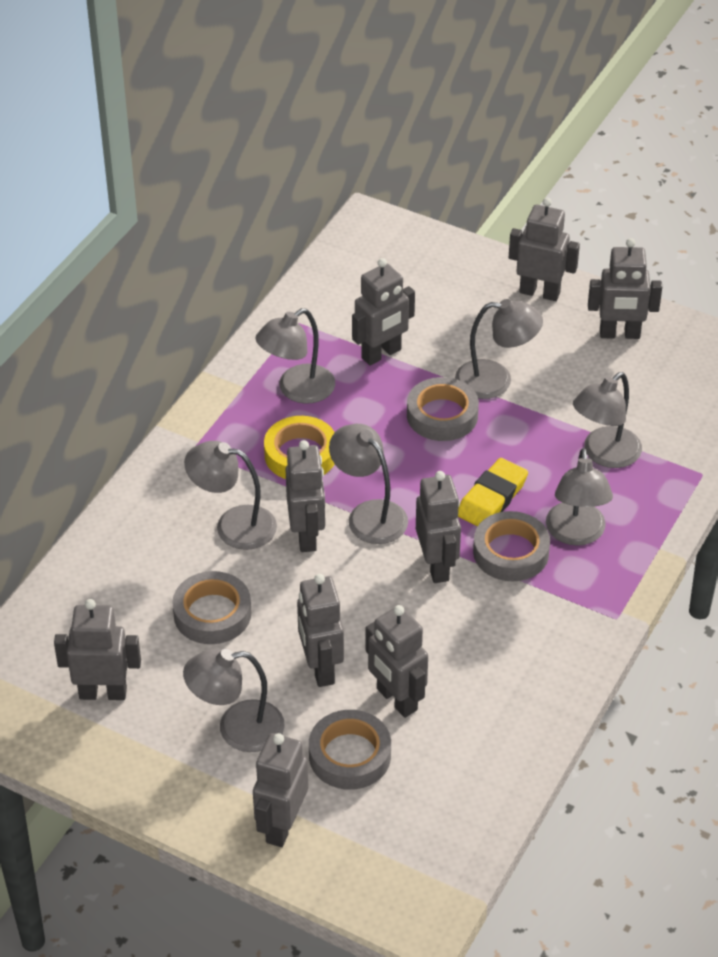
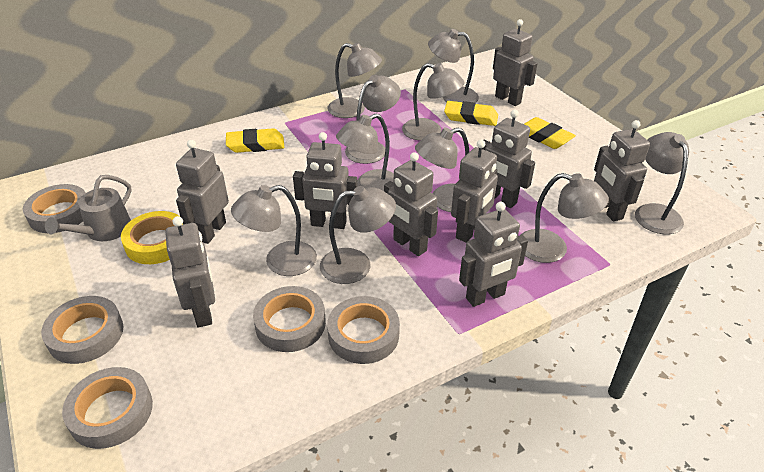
grey lamp: 7 -> 10
grey tape: 4 -> 5
grey watering can: 0 -> 1
yellow eraser: 1 -> 3

